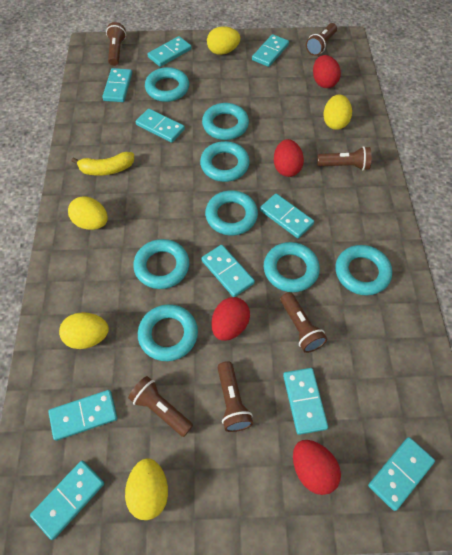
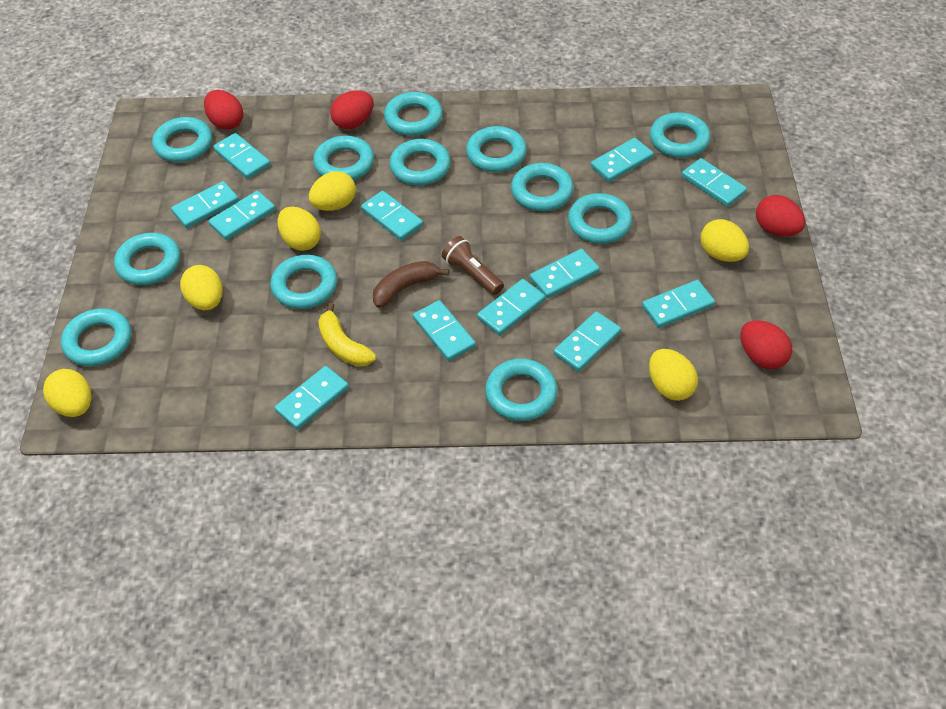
brown banana: 0 -> 1
brown flashlight: 6 -> 1
turquoise domino: 10 -> 12
turquoise ring: 8 -> 12
yellow egg: 5 -> 6

